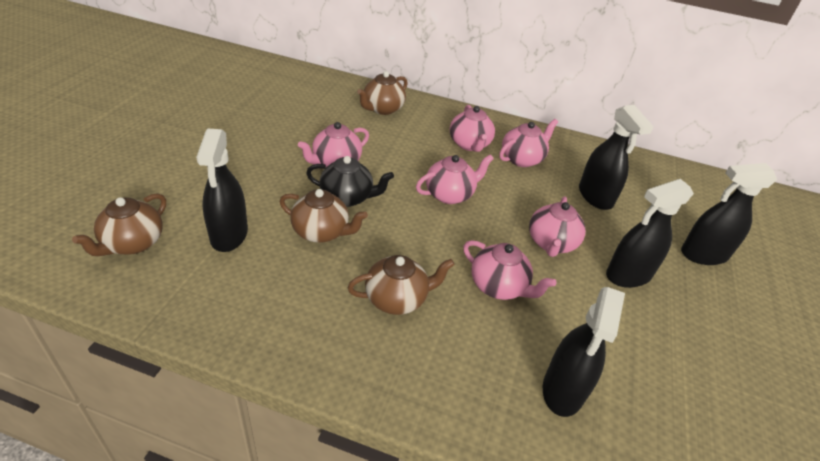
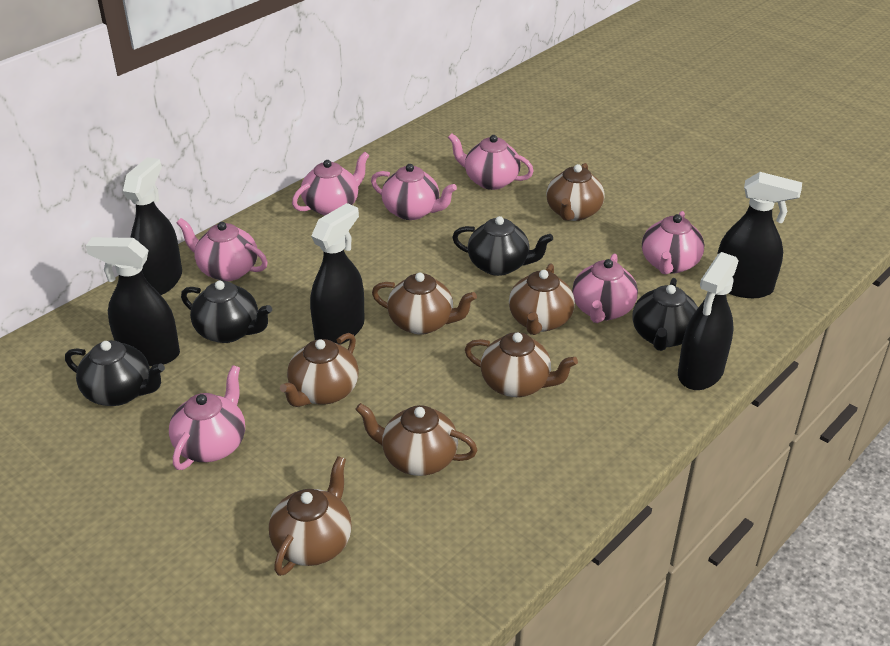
black teapot: 1 -> 4
brown teapot: 4 -> 7
pink teapot: 6 -> 7

